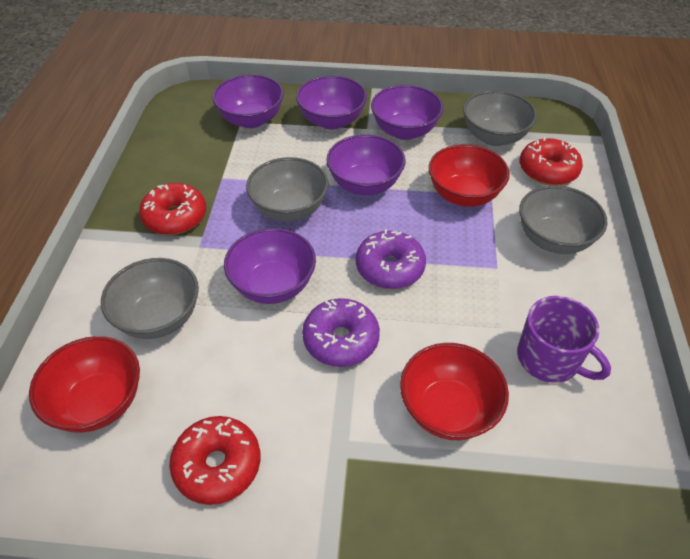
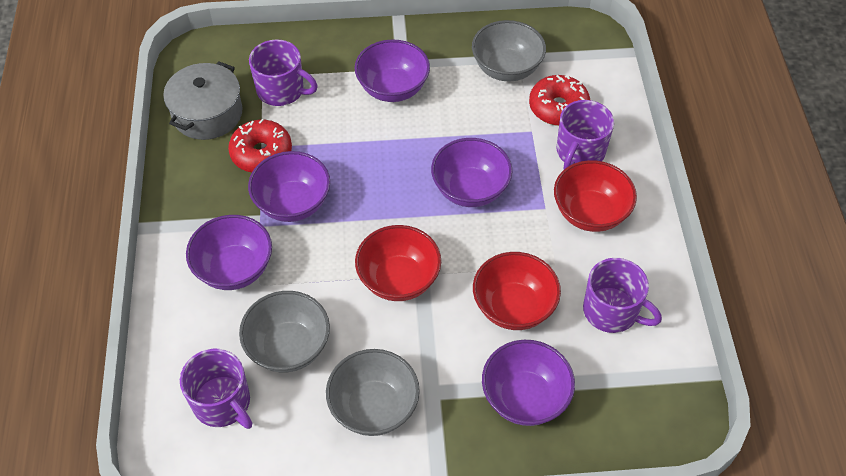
grey bowl: 4 -> 3
grey pot: 0 -> 1
purple donut: 2 -> 0
purple mug: 1 -> 4
red donut: 3 -> 2

